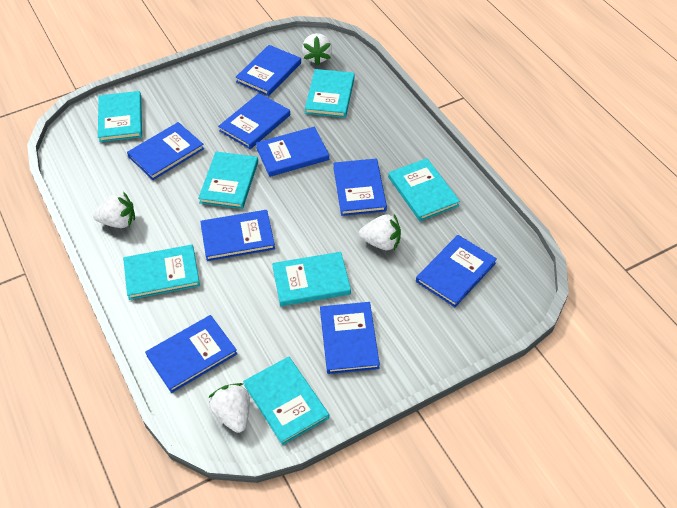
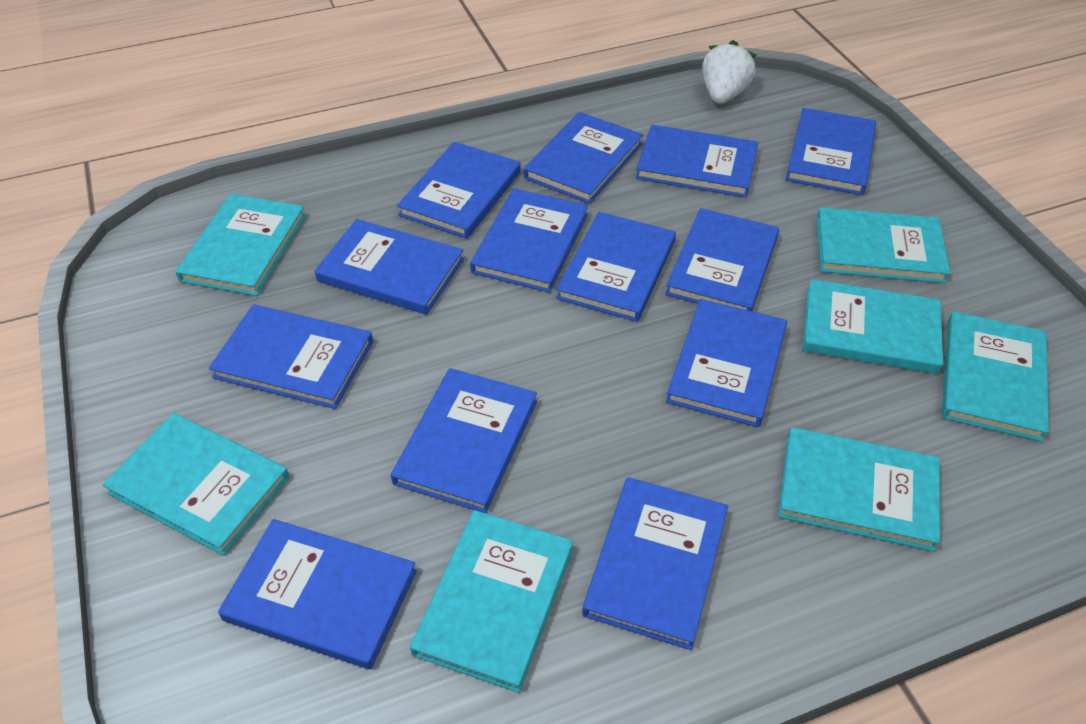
blue book: 9 -> 13
white strawberry: 4 -> 1

